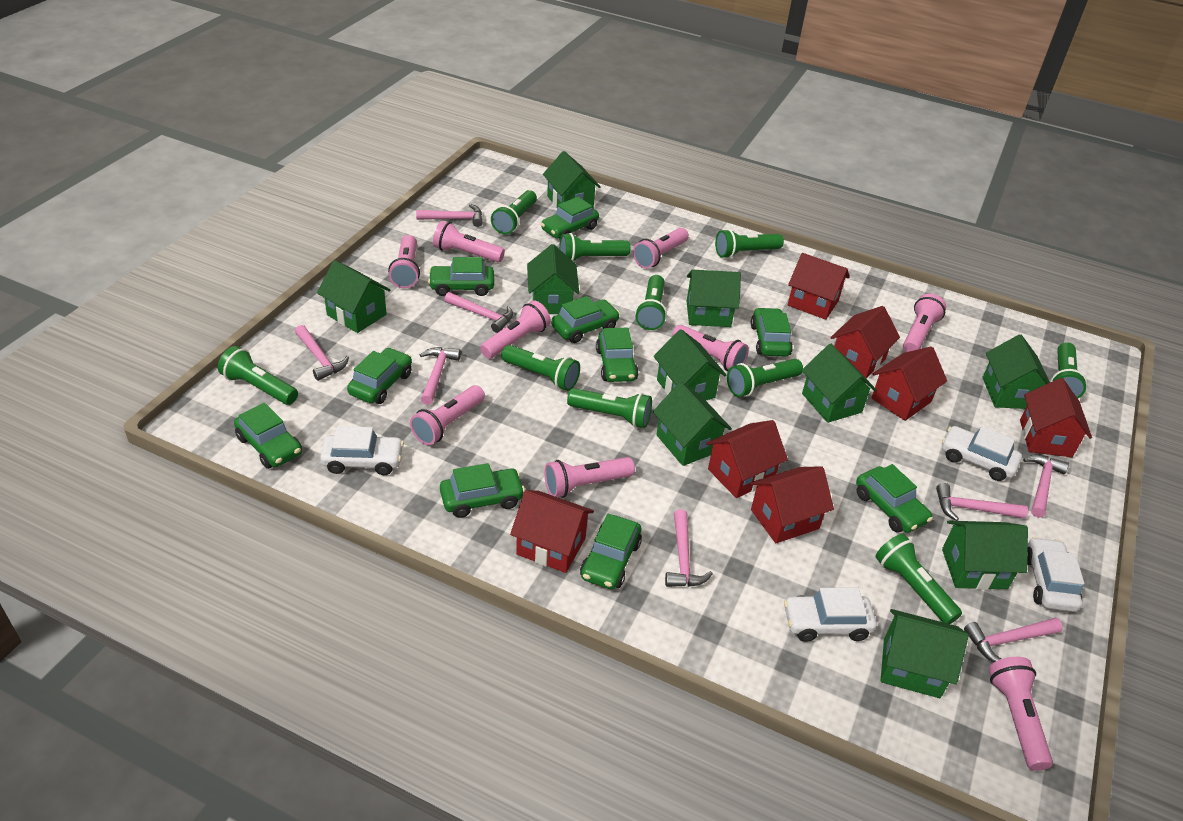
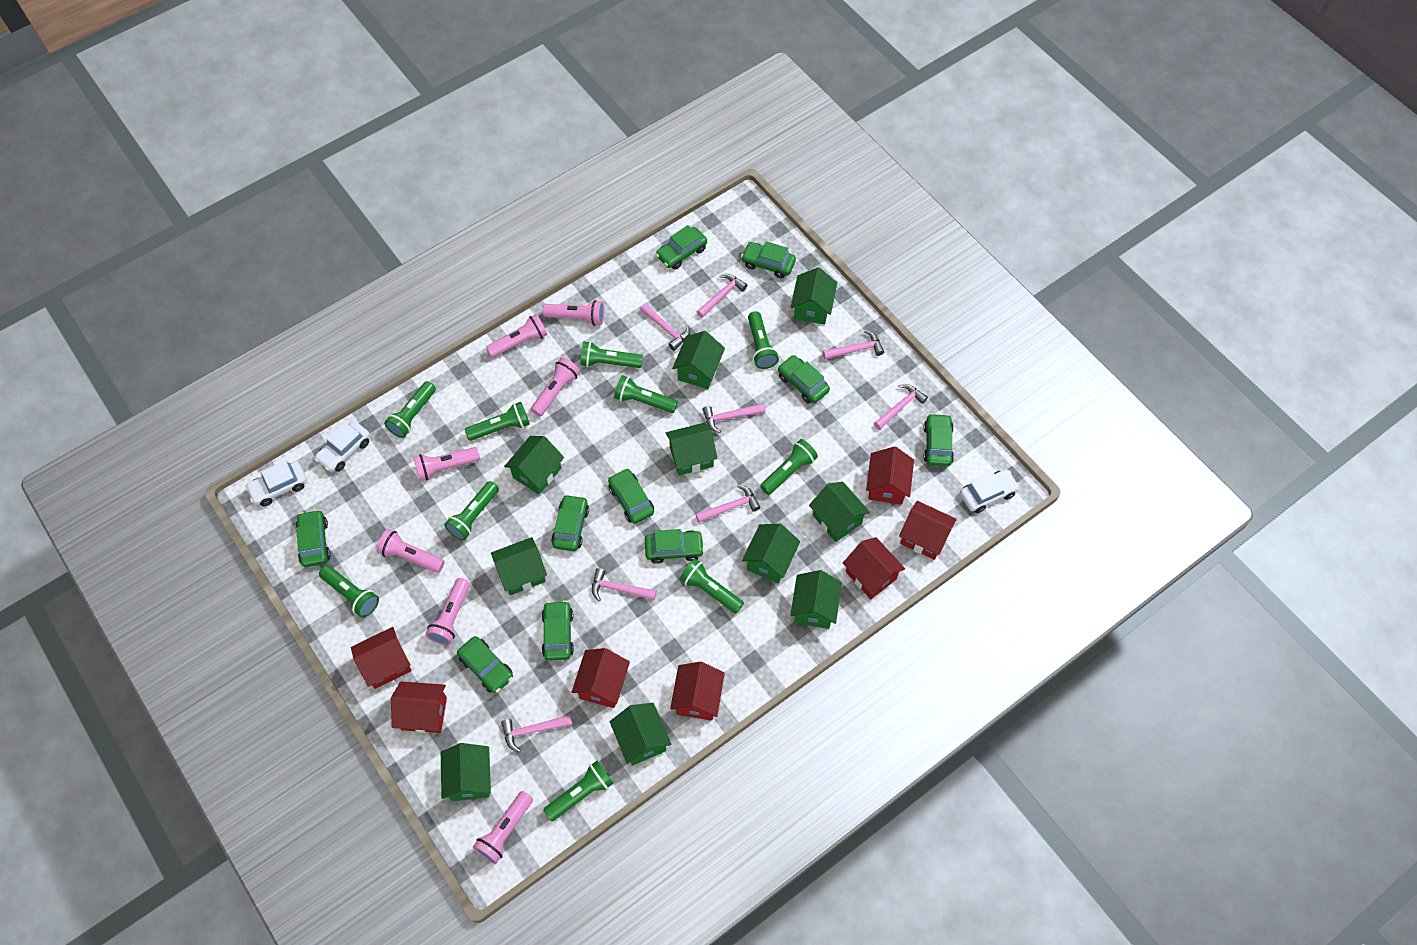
pink flashlight: 9 -> 7
white car: 4 -> 3

